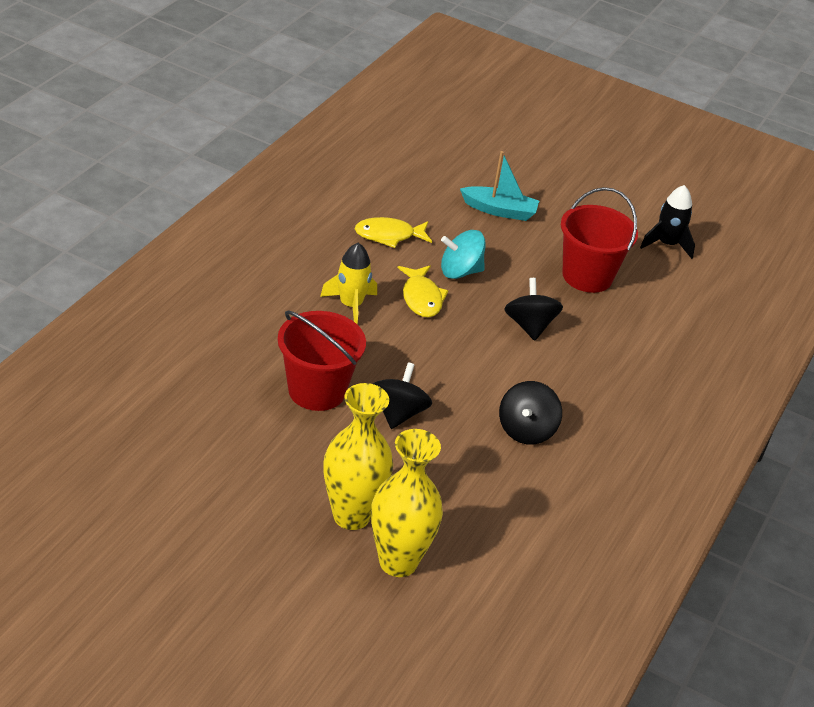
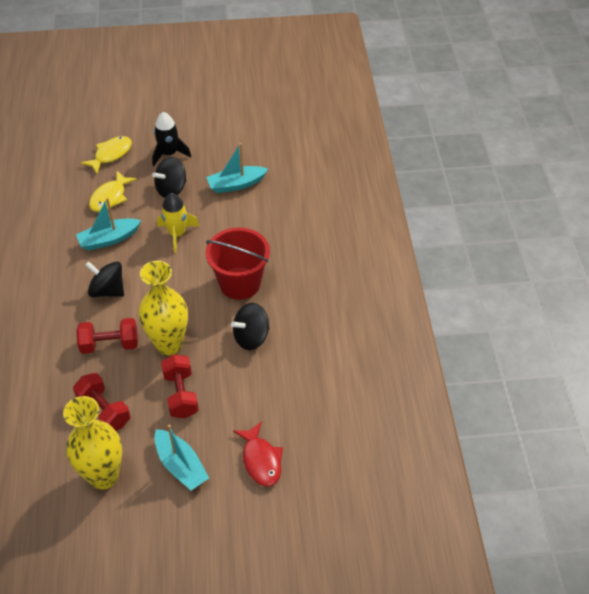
red bucket: 2 -> 1
red dumbbell: 0 -> 3
red fish: 0 -> 1
turquoise boat: 1 -> 3
turquoise spinning top: 1 -> 0

